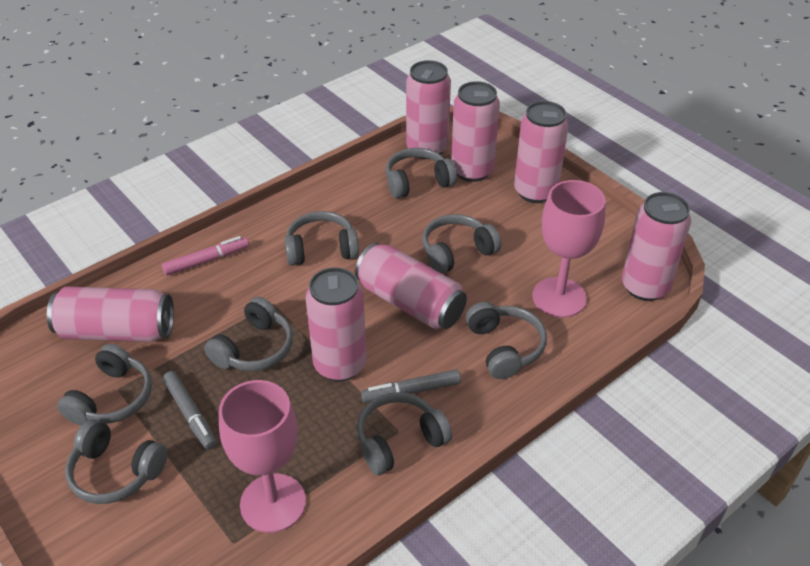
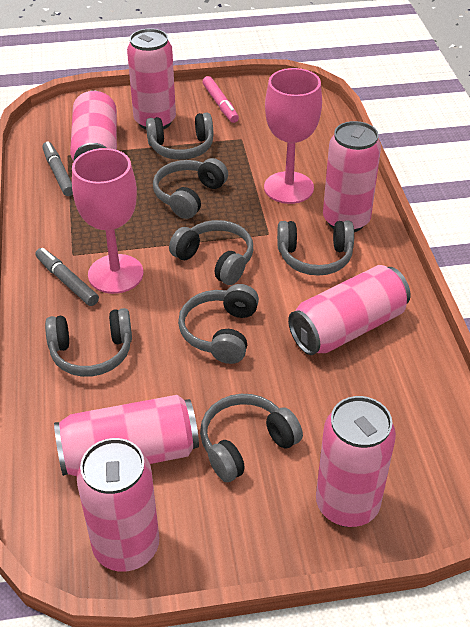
grey headphones: 8 -> 7

